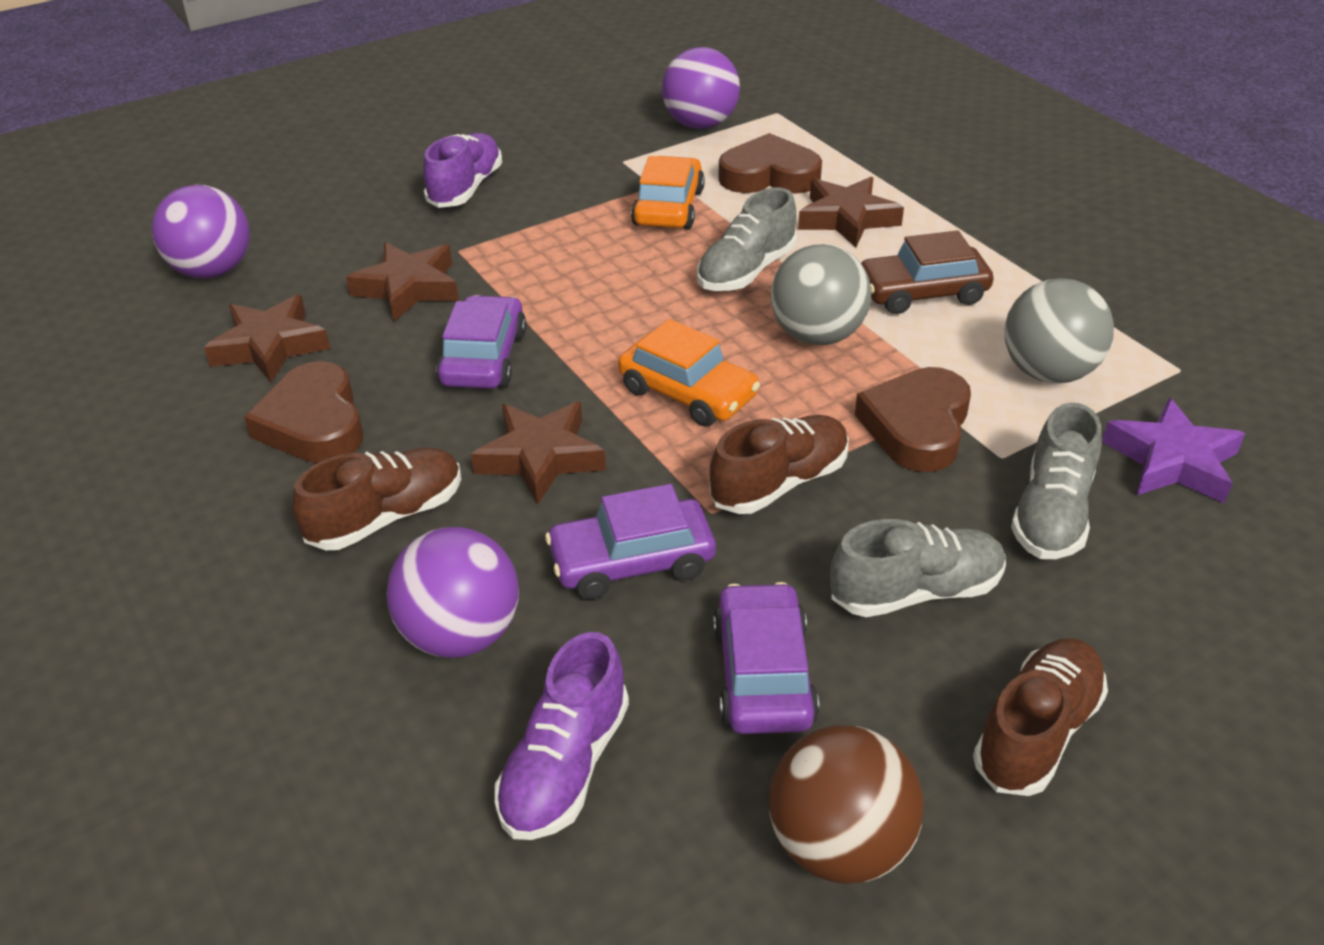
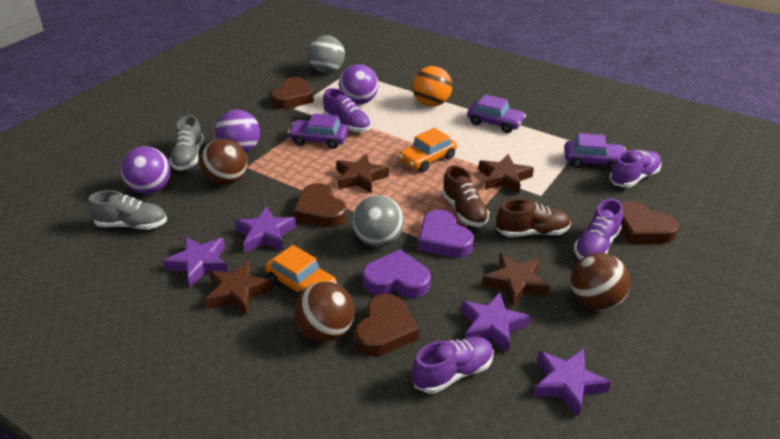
brown ball: 1 -> 3
brown car: 1 -> 0
brown heart: 3 -> 4
brown shoe: 3 -> 2
grey shoe: 3 -> 2
orange ball: 0 -> 1
purple heart: 0 -> 2
purple shoe: 2 -> 4
purple star: 1 -> 4

